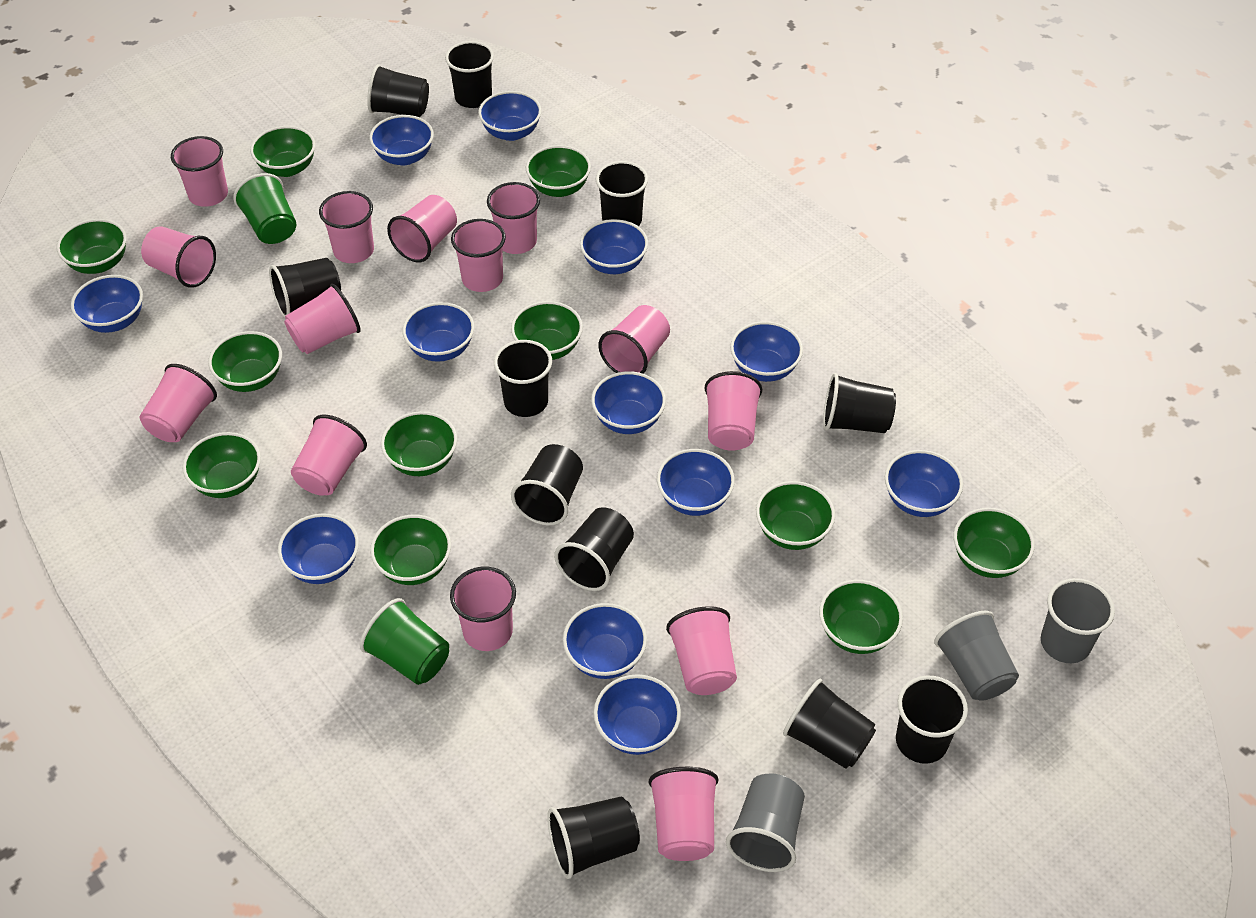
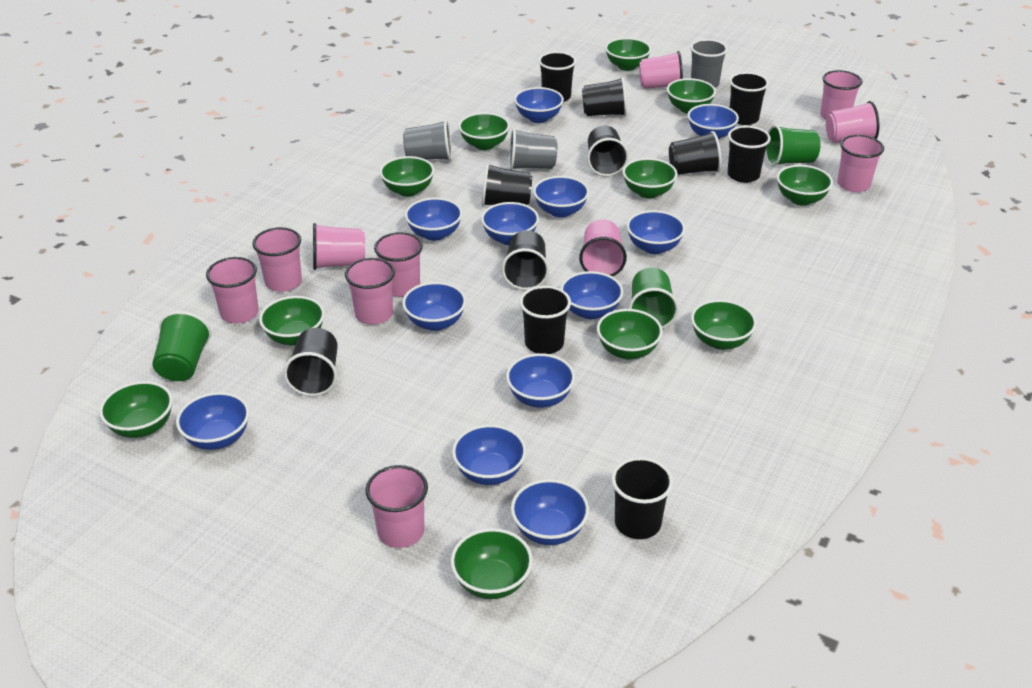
green cup: 2 -> 3
pink cup: 14 -> 11

